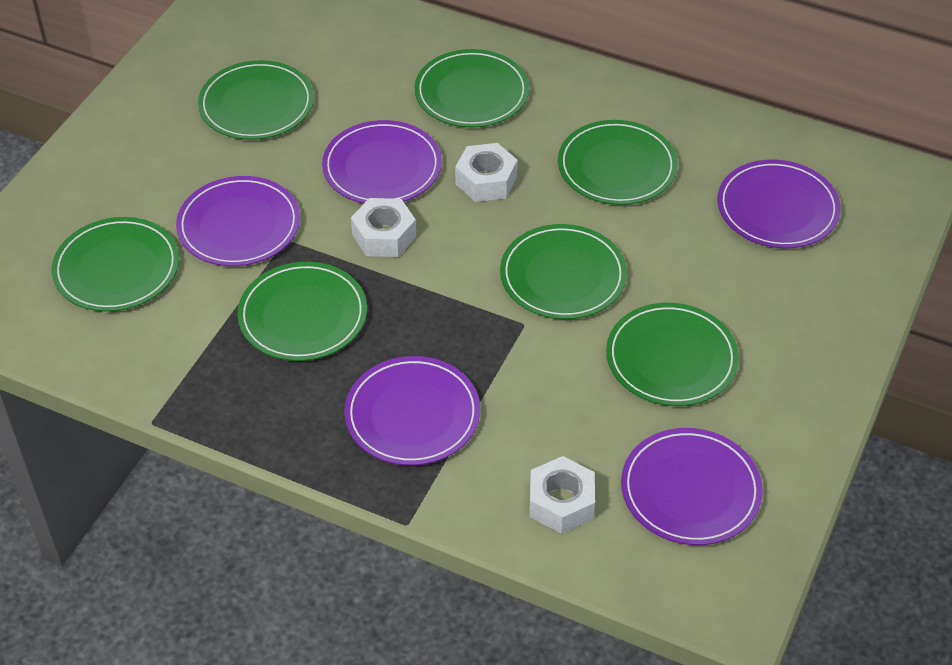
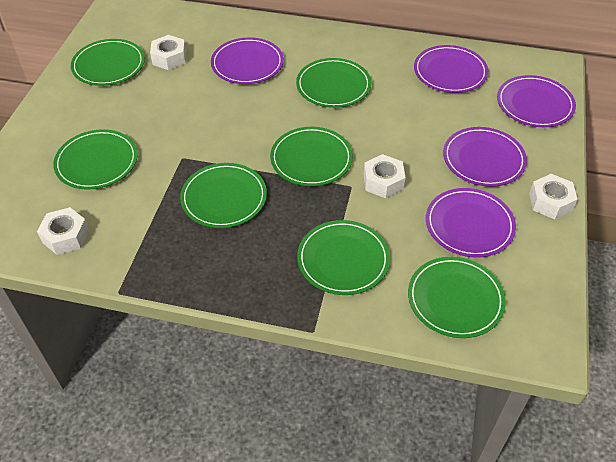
white nut: 3 -> 4

